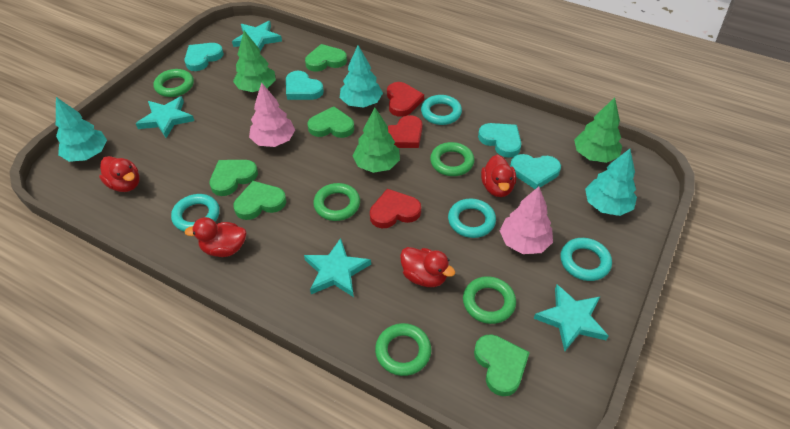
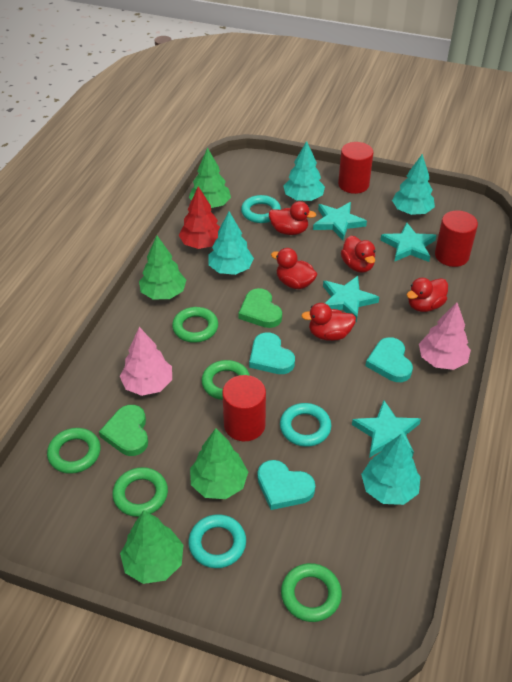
green heart: 5 -> 2
green tree: 3 -> 4
red cylinder: 0 -> 3
red duck: 4 -> 5
red heart: 3 -> 0
red tree: 0 -> 1
turquoise heart: 4 -> 3
turquoise ring: 4 -> 3
turquoise tree: 3 -> 4

